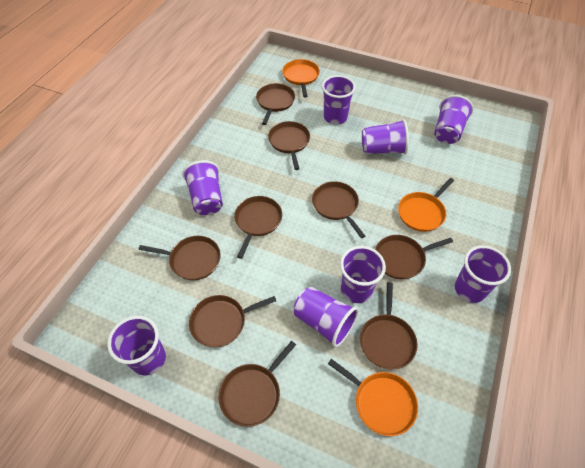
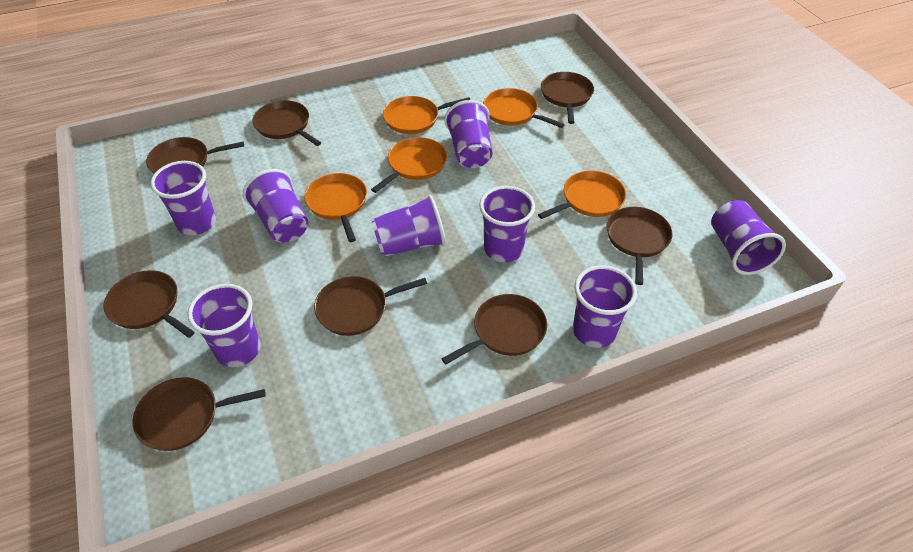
brown pan: 9 -> 8
orange pan: 3 -> 5

